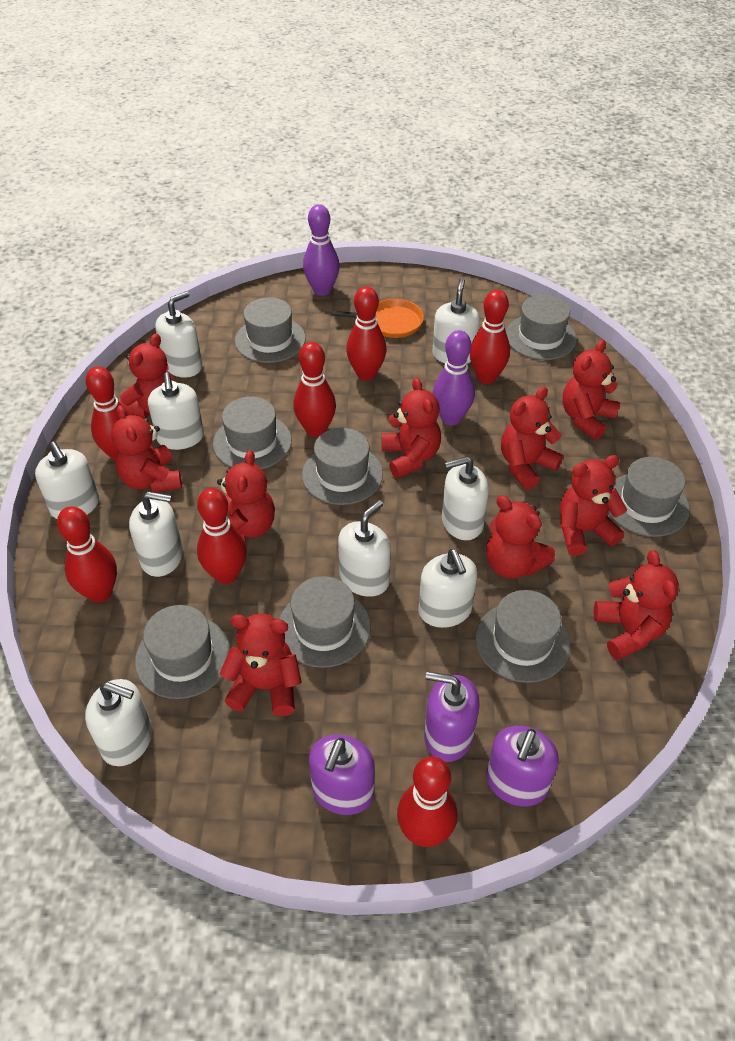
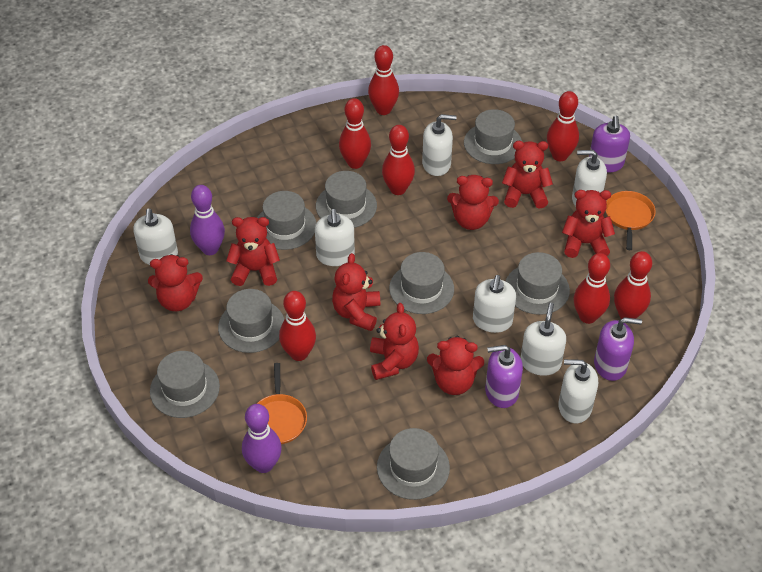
orange pan: 1 -> 2
red teddy bear: 10 -> 8
white soap dispenser: 9 -> 7

